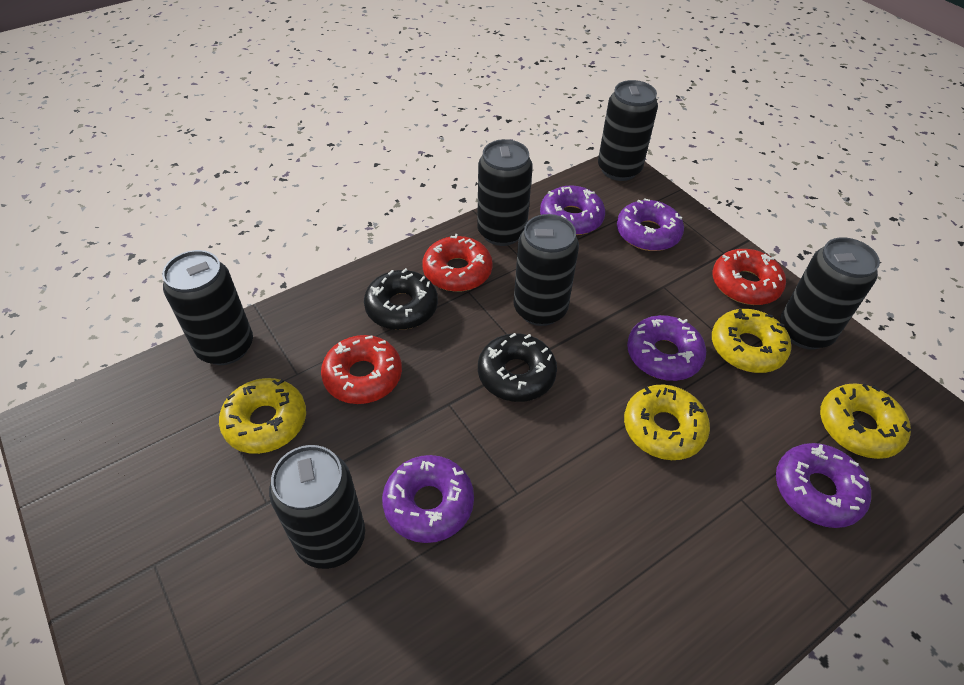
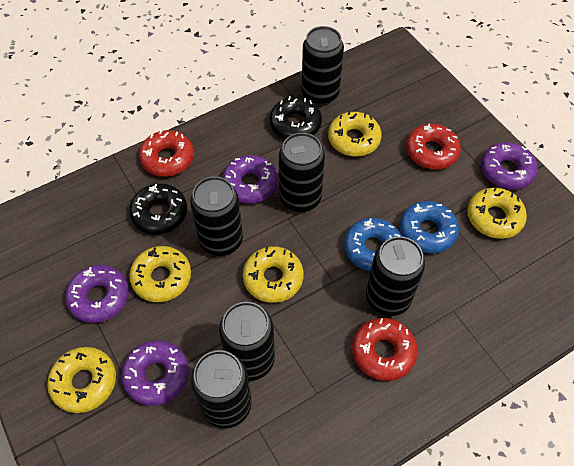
blue donut: 0 -> 2
purple donut: 5 -> 4
yellow donut: 4 -> 5

